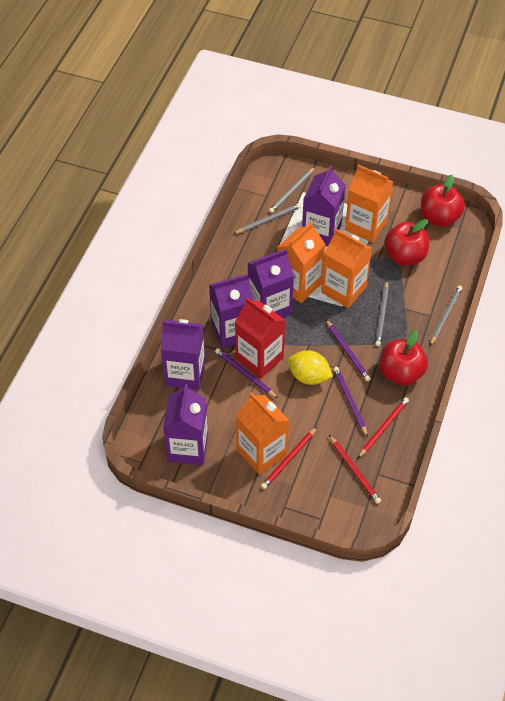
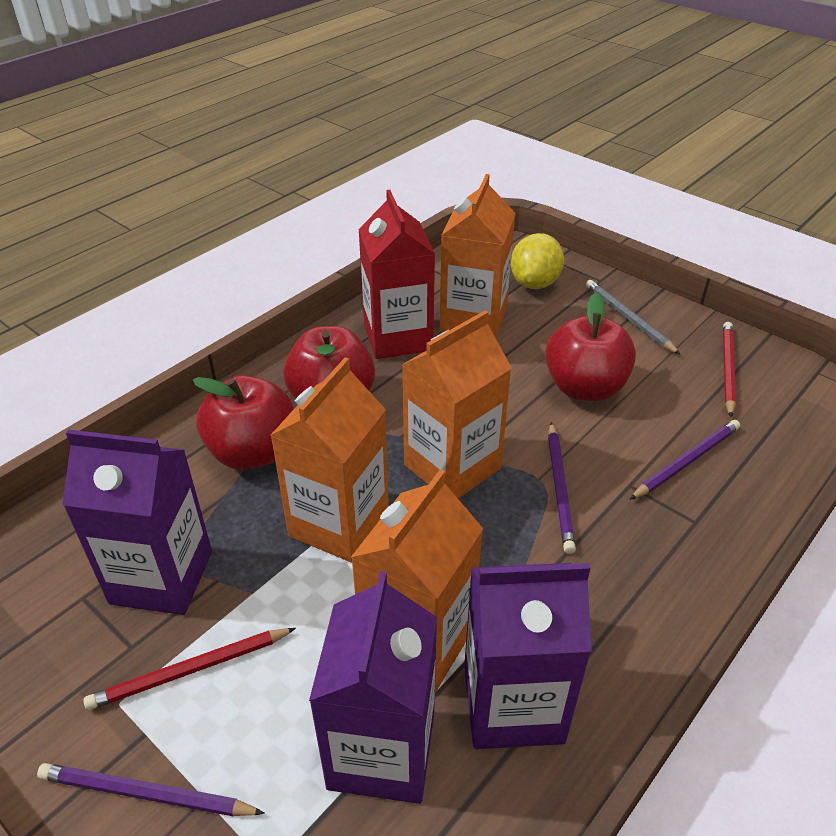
grey pencil: 4 -> 1
purple carton: 5 -> 3
red pencil: 3 -> 2

